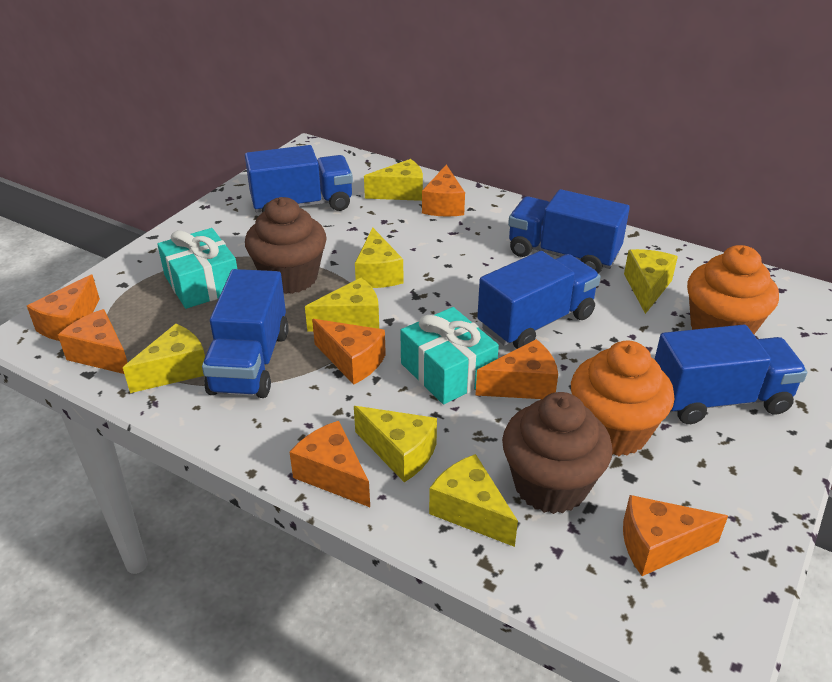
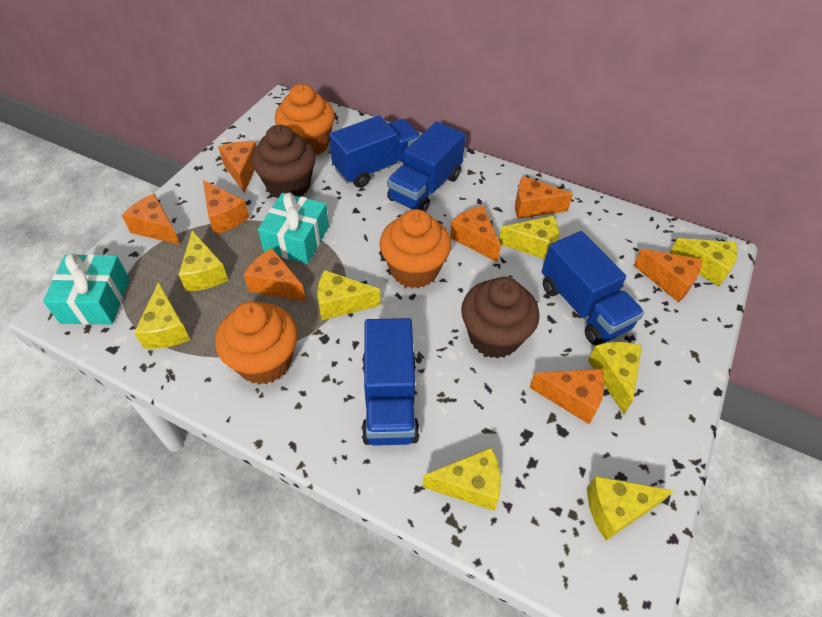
blue truck: 5 -> 4
orange cheese: 7 -> 8
orange cupcake: 2 -> 3
yellow cheese: 7 -> 8

